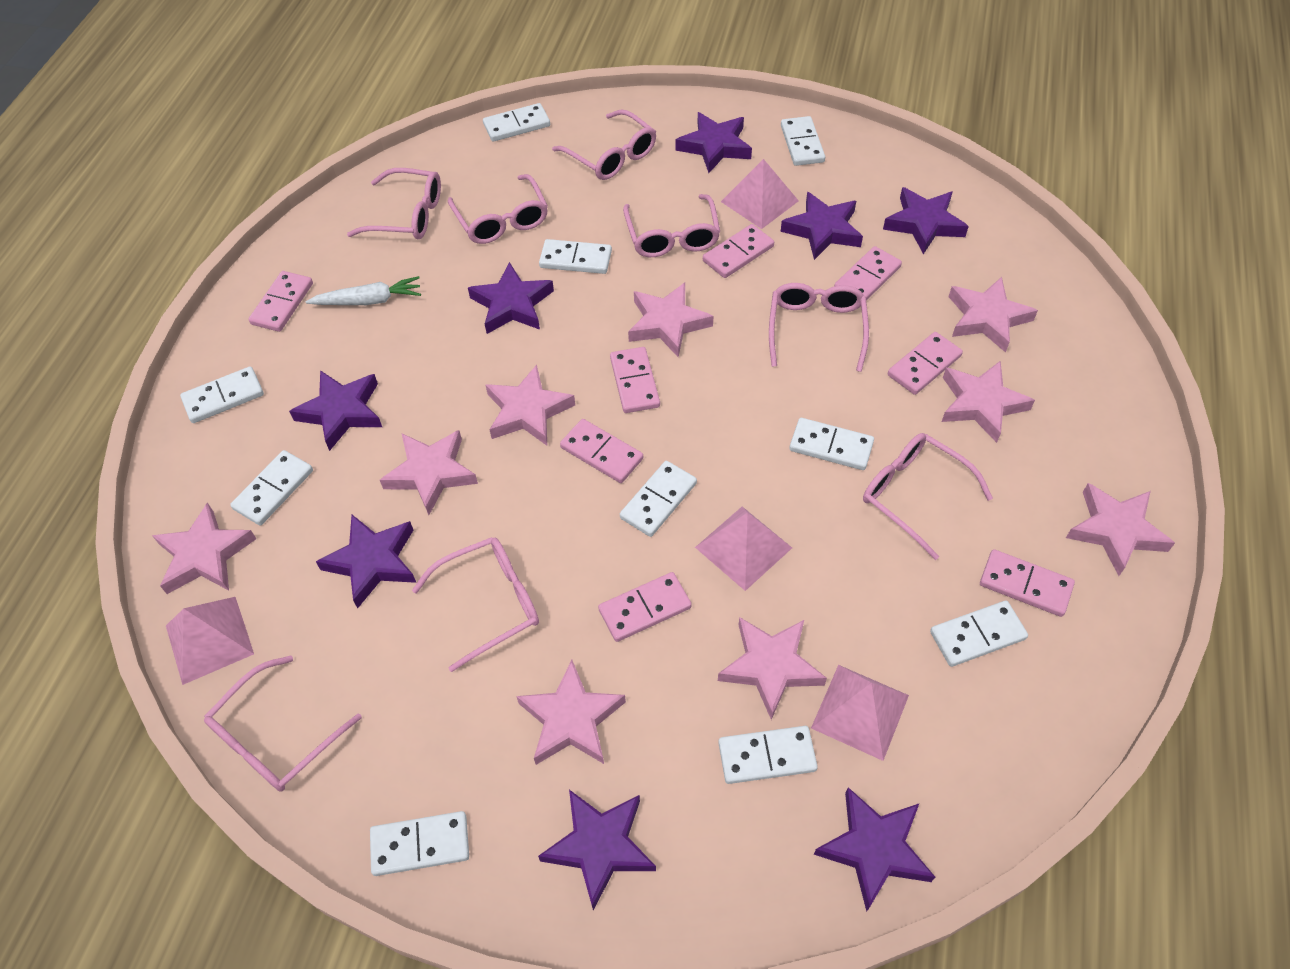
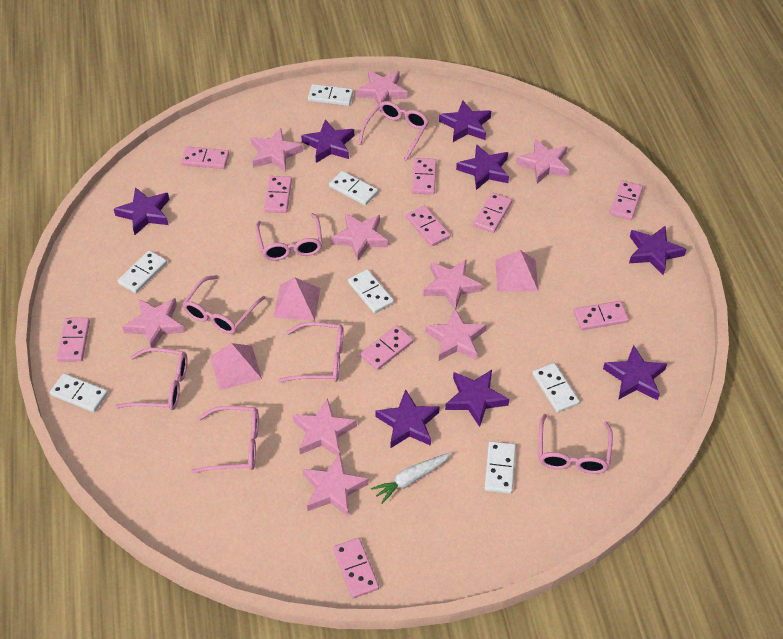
pink domino: 8 -> 10
pink glasses: 8 -> 7
pink pyramid: 4 -> 3
white domino: 10 -> 7

